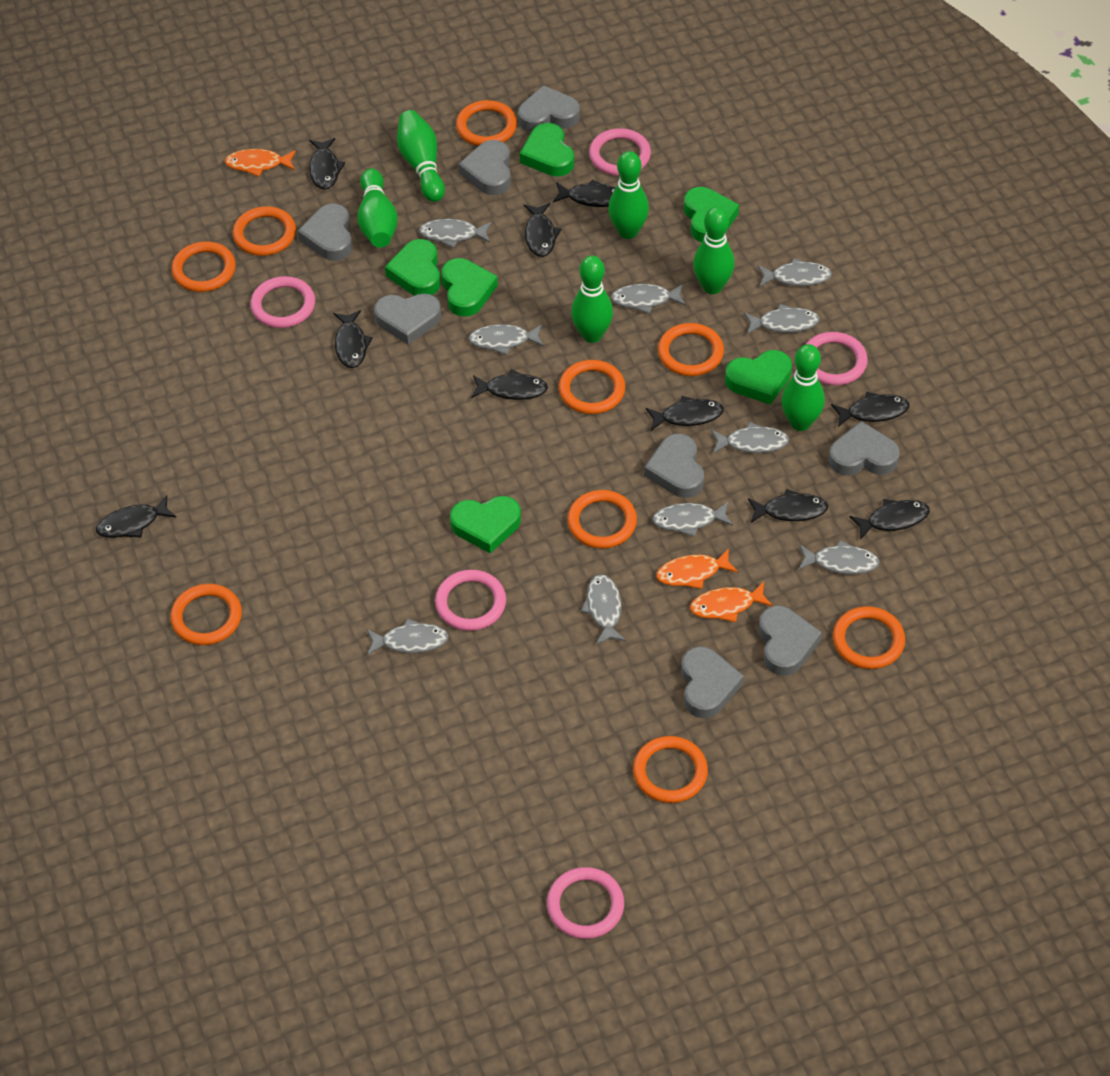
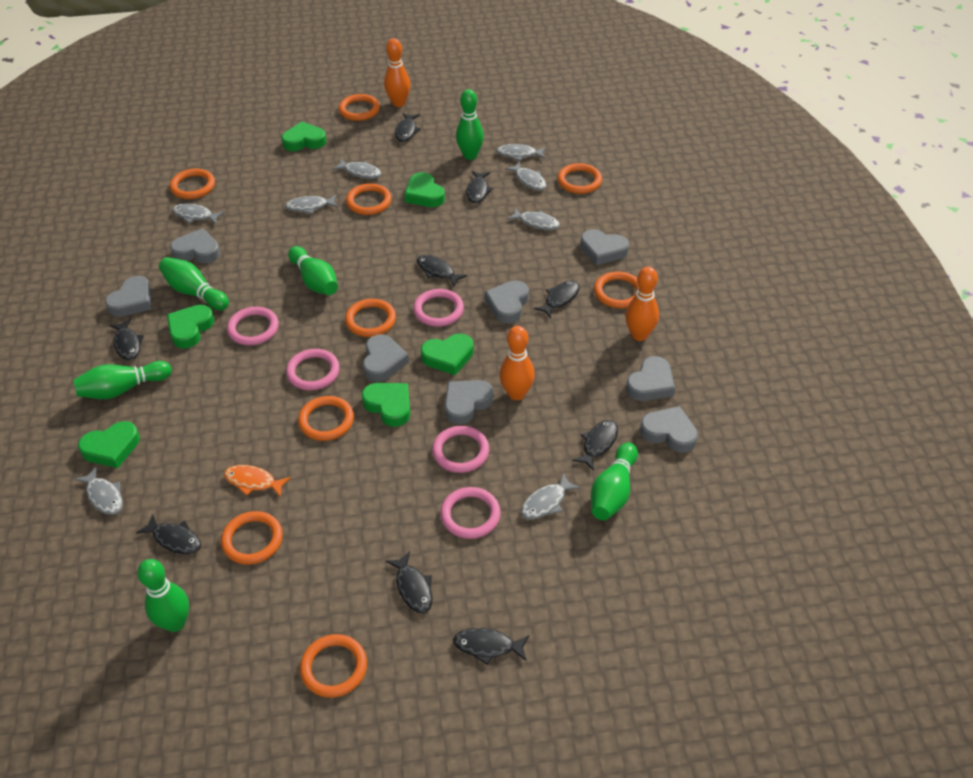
black fish: 10 -> 9
grey fish: 10 -> 8
orange bowling pin: 0 -> 3
orange fish: 3 -> 1

